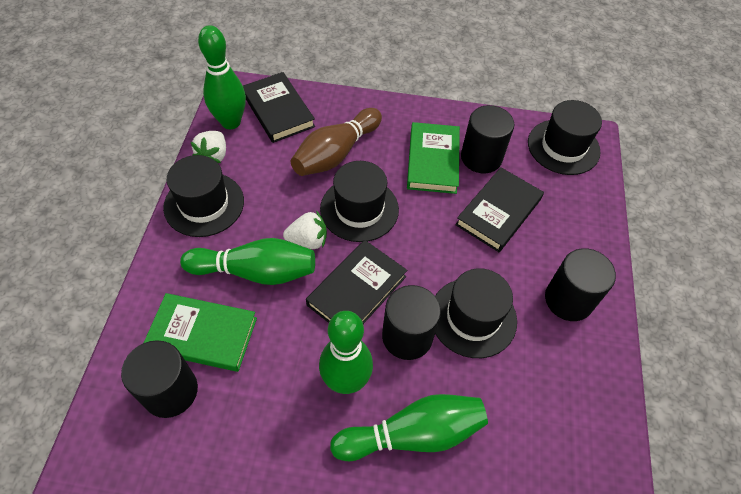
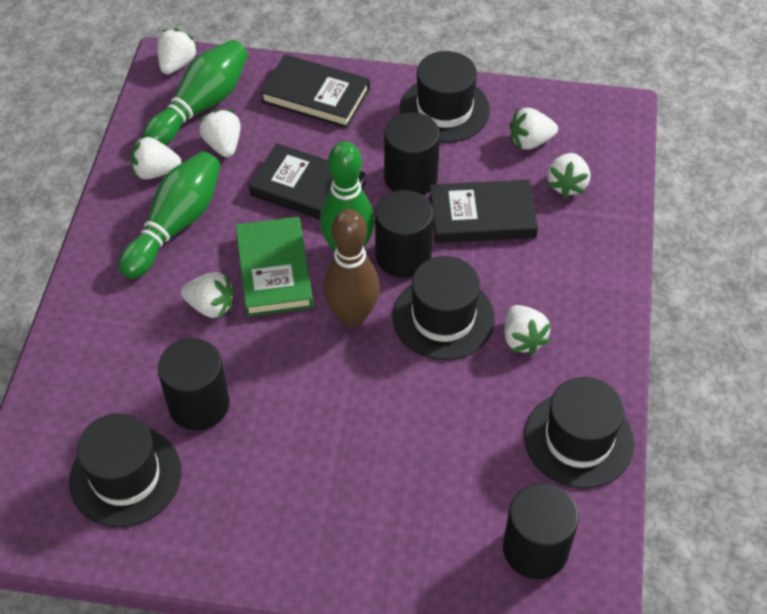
green book: 2 -> 1
green bowling pin: 4 -> 3
white strawberry: 2 -> 7

